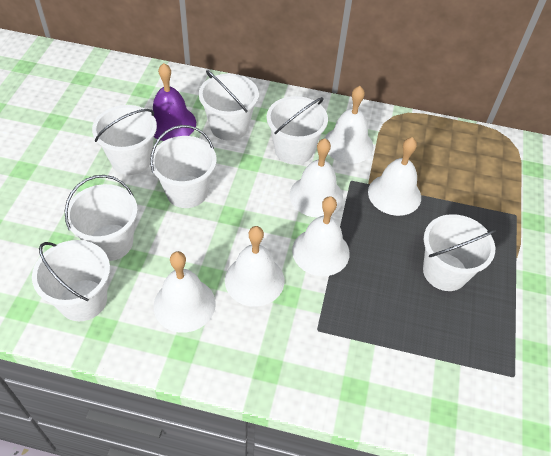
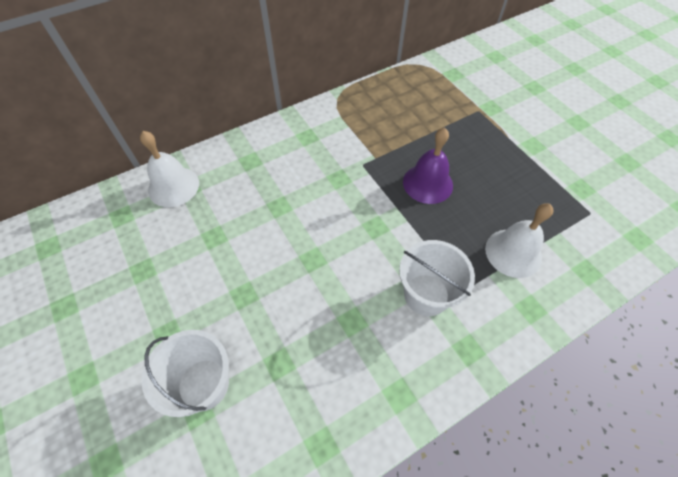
white bell: 6 -> 2
white bucket: 7 -> 2

